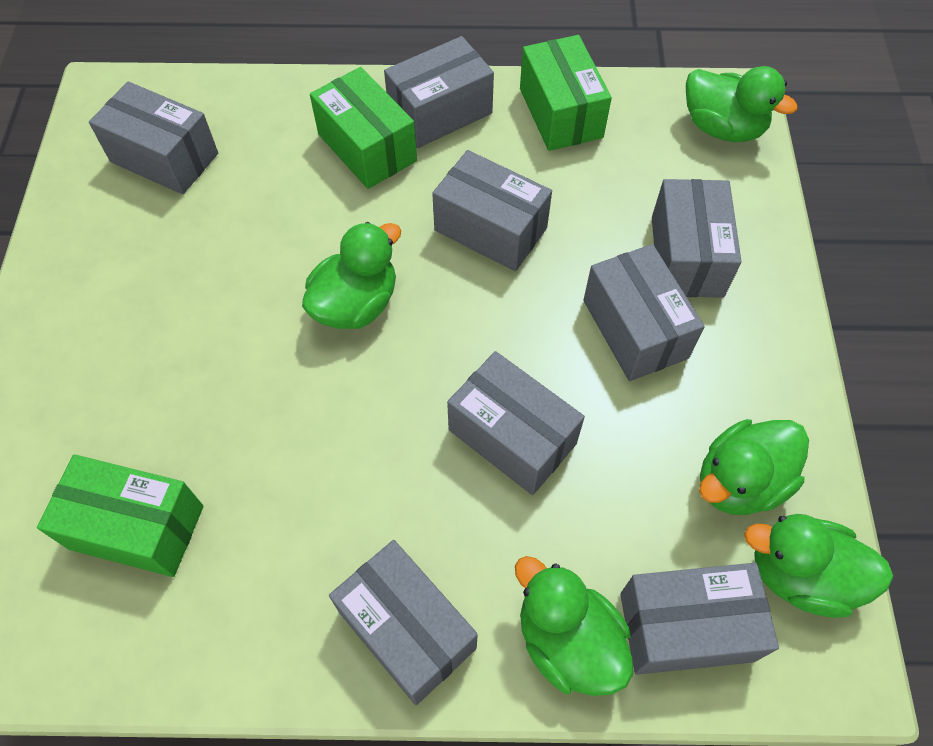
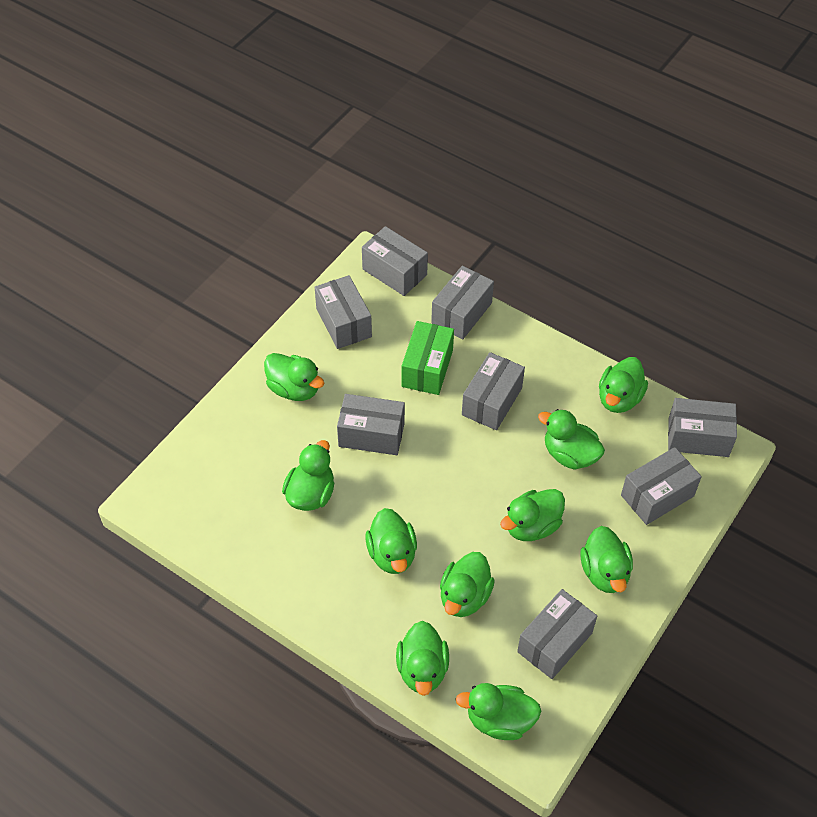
green box: 3 -> 1
green duck: 5 -> 10

